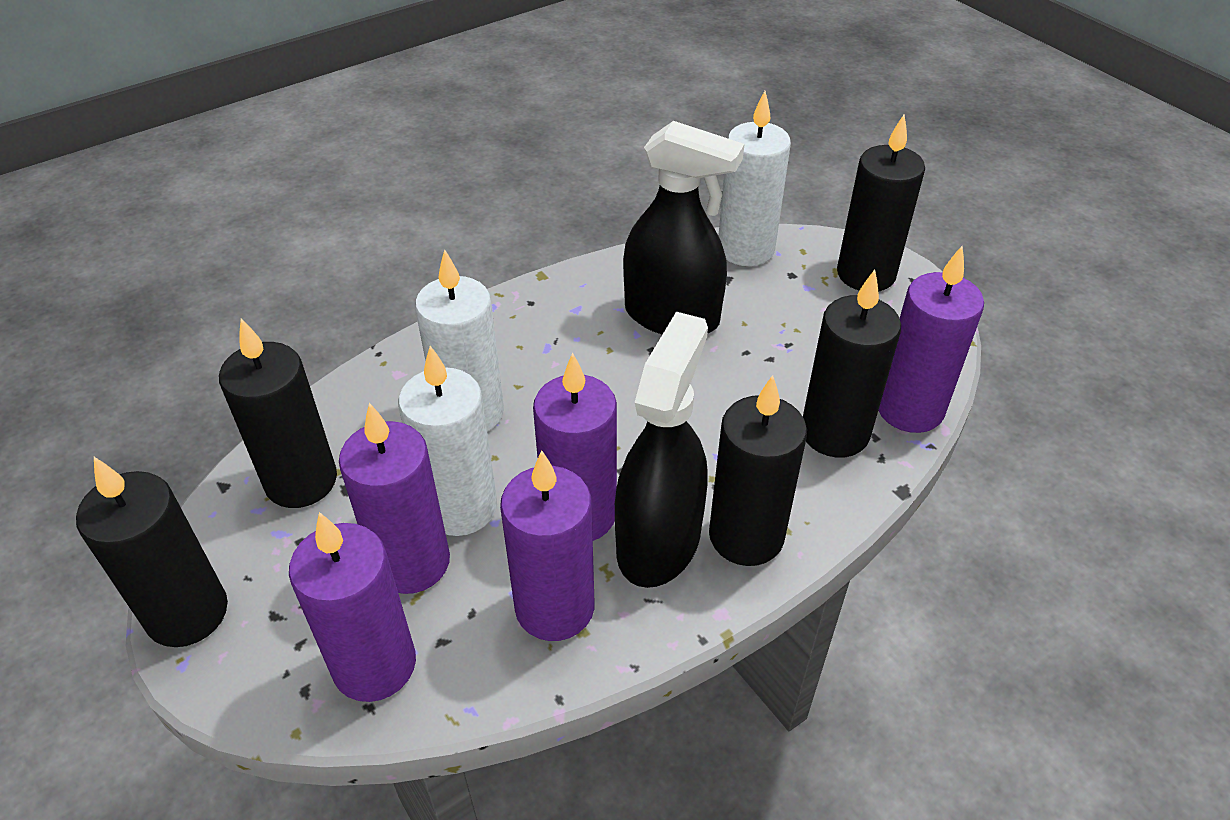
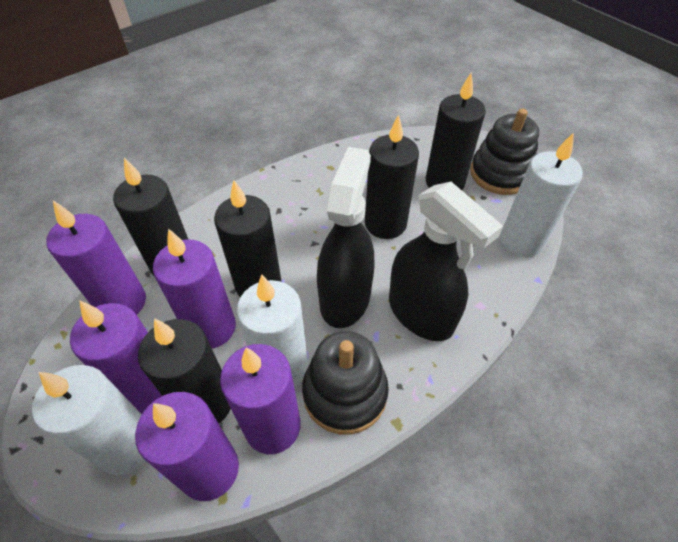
black stacking toy: 0 -> 2

